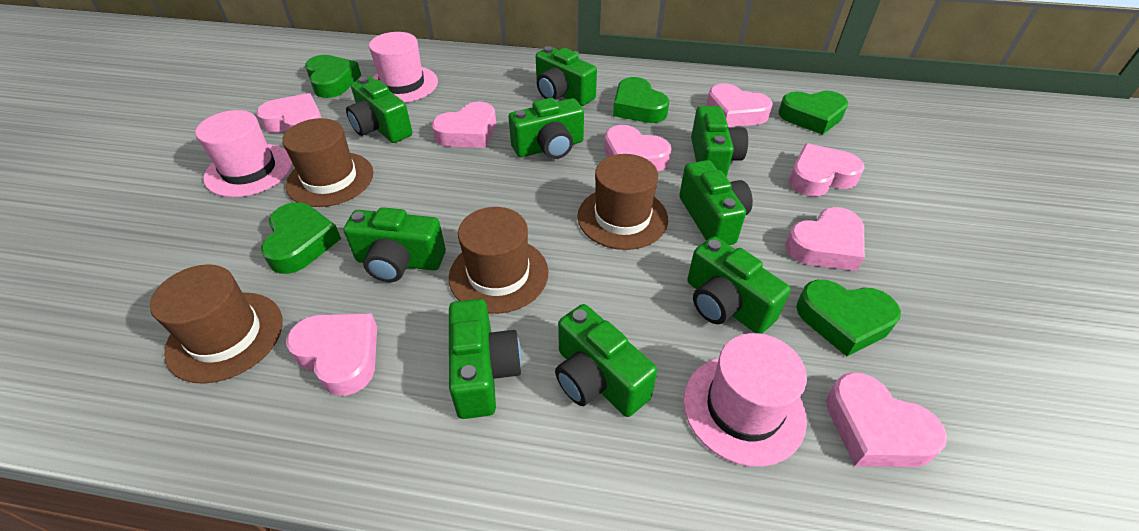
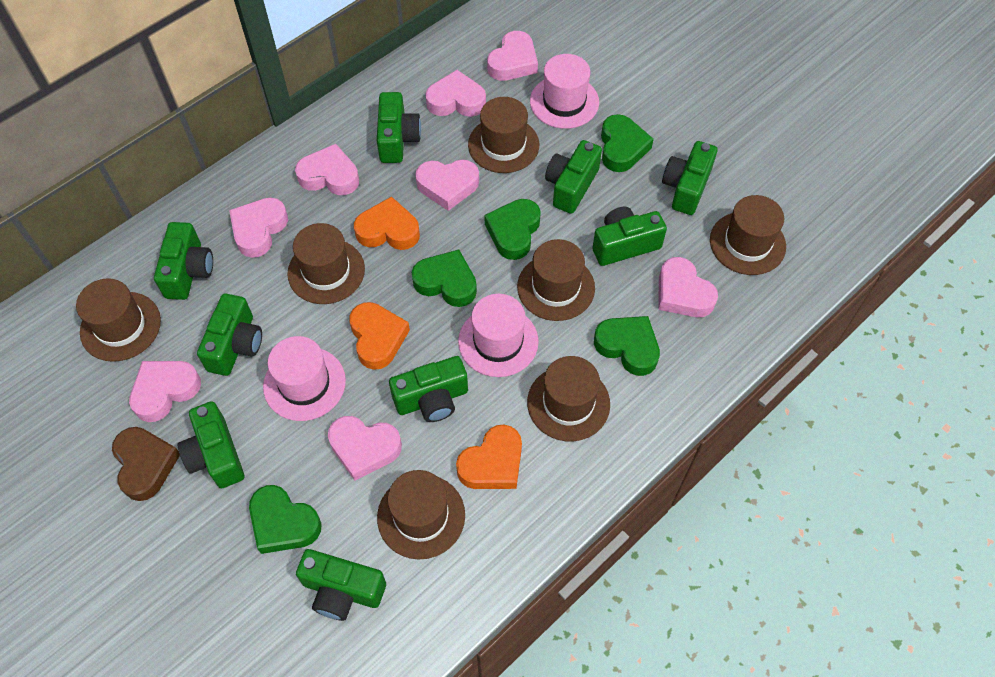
brown hat: 4 -> 7
brown heart: 0 -> 1
orange heart: 0 -> 3

